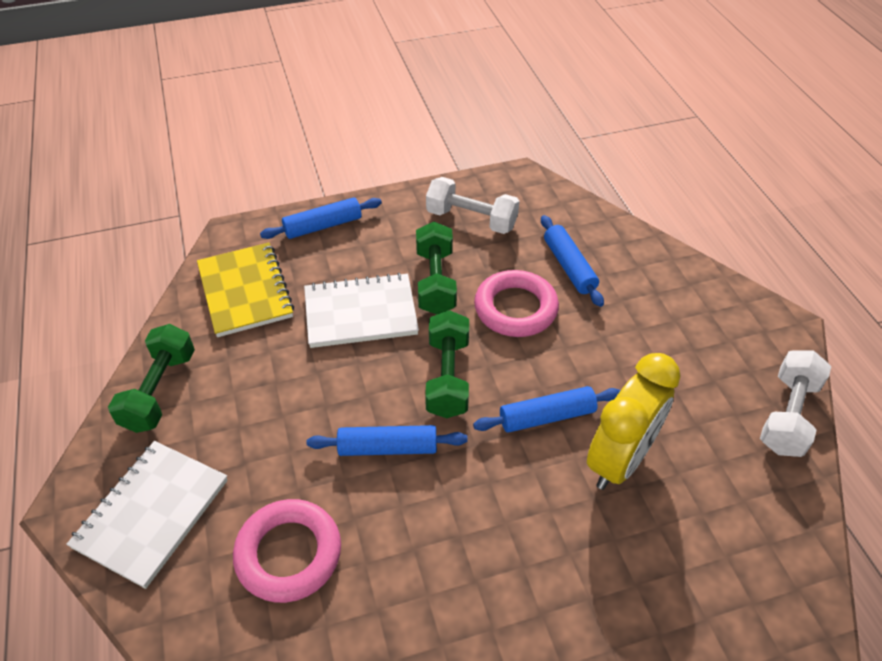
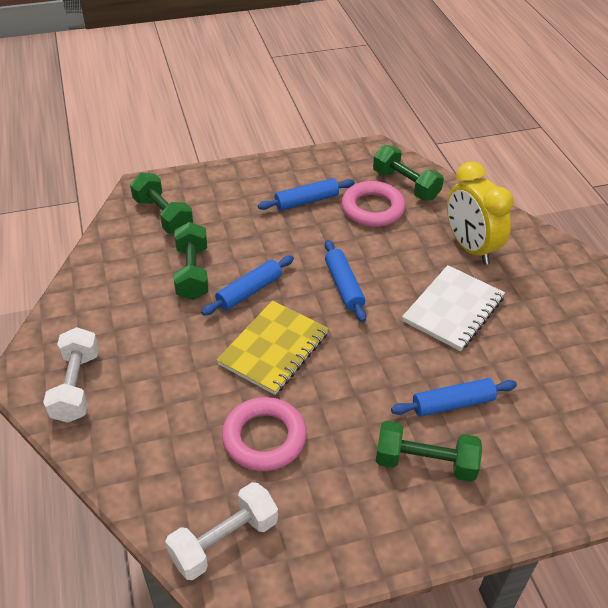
green dumbbell: 3 -> 4
white notebook: 2 -> 1

